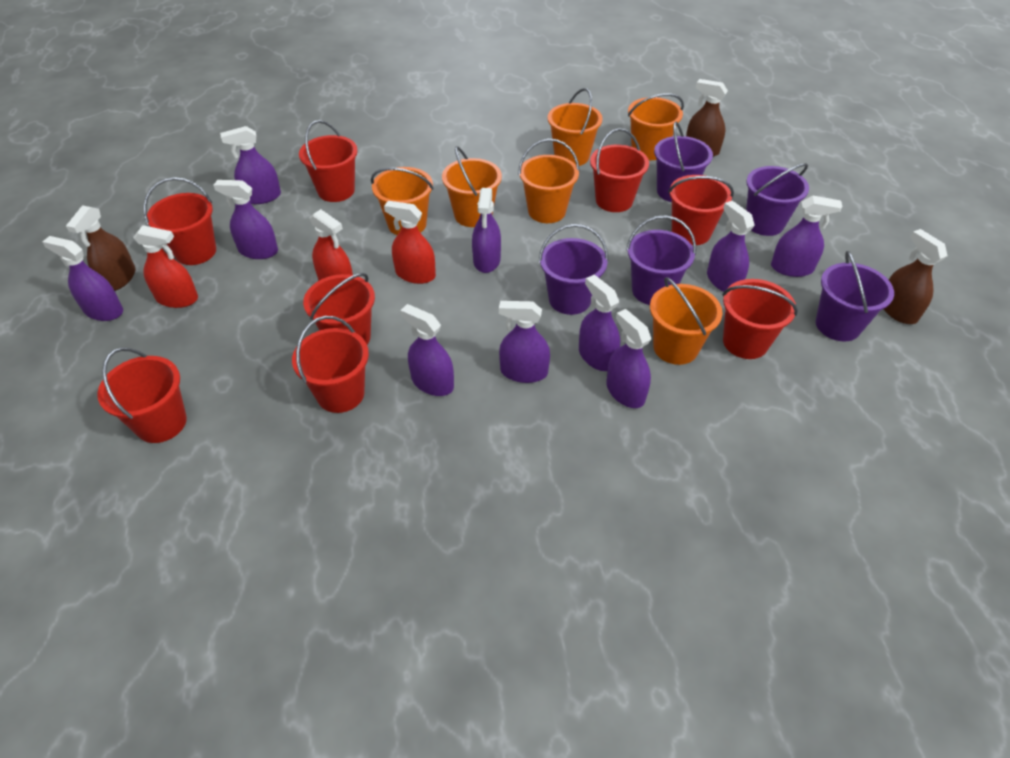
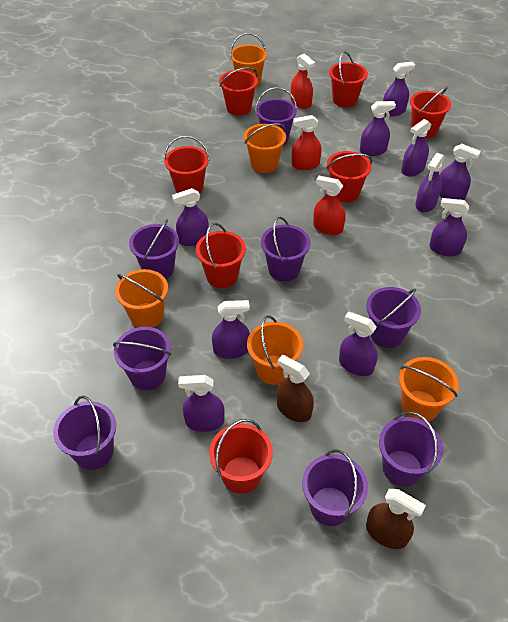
brown spray bottle: 3 -> 2
orange bucket: 6 -> 5
purple bucket: 5 -> 8
red bucket: 8 -> 7

